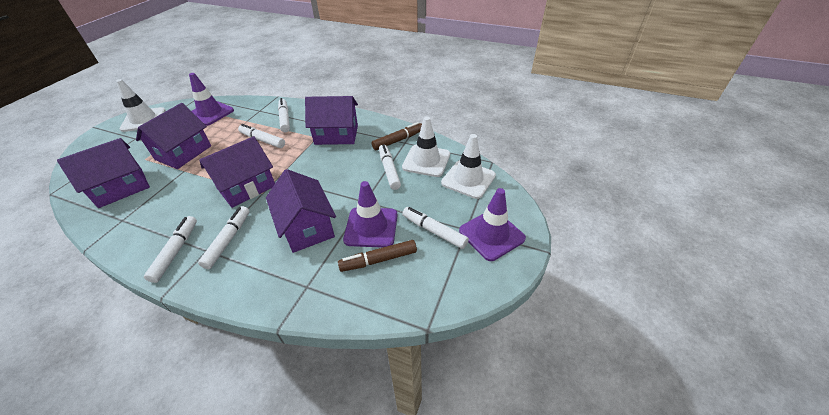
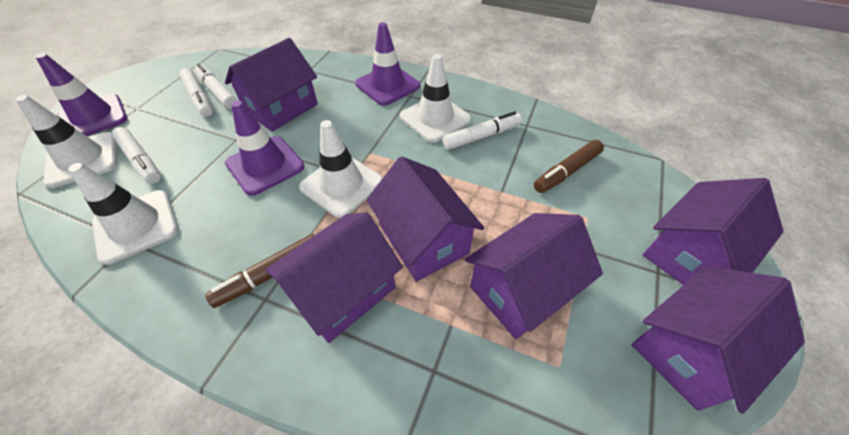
purple house: 5 -> 6
white marker: 6 -> 4
white traffic cone: 3 -> 4

